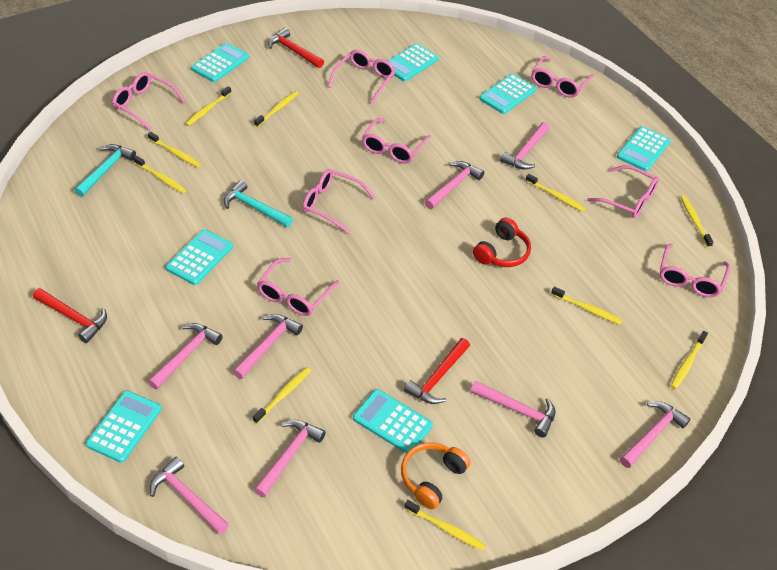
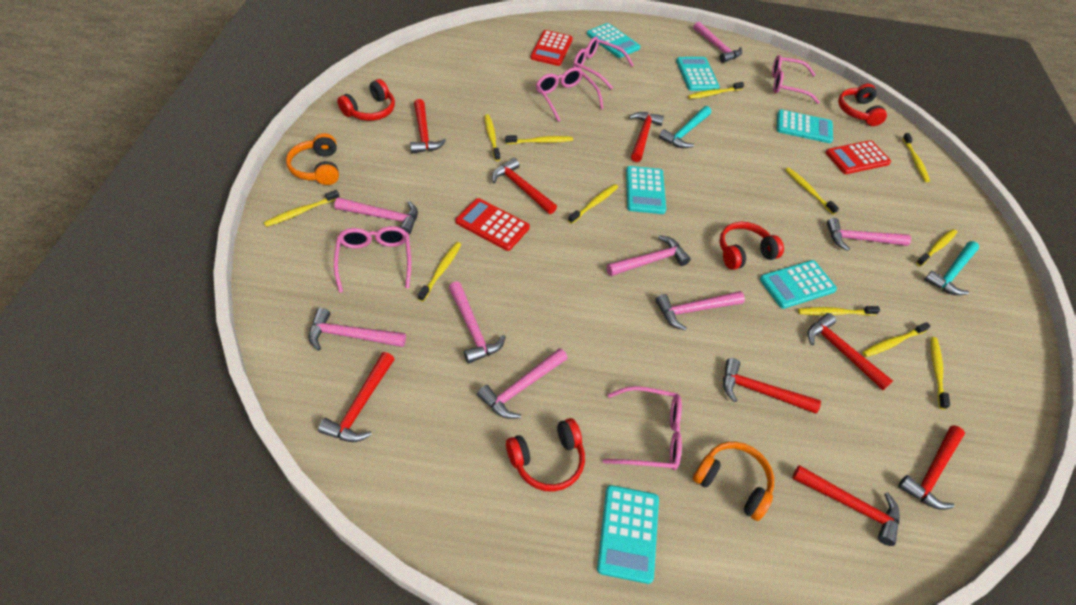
orange headphones: 1 -> 2
pink glasses: 8 -> 5
red calculator: 0 -> 3
red hammer: 3 -> 8
red headphones: 1 -> 4
turquoise calculator: 7 -> 6
yellow toothbrush: 10 -> 12

